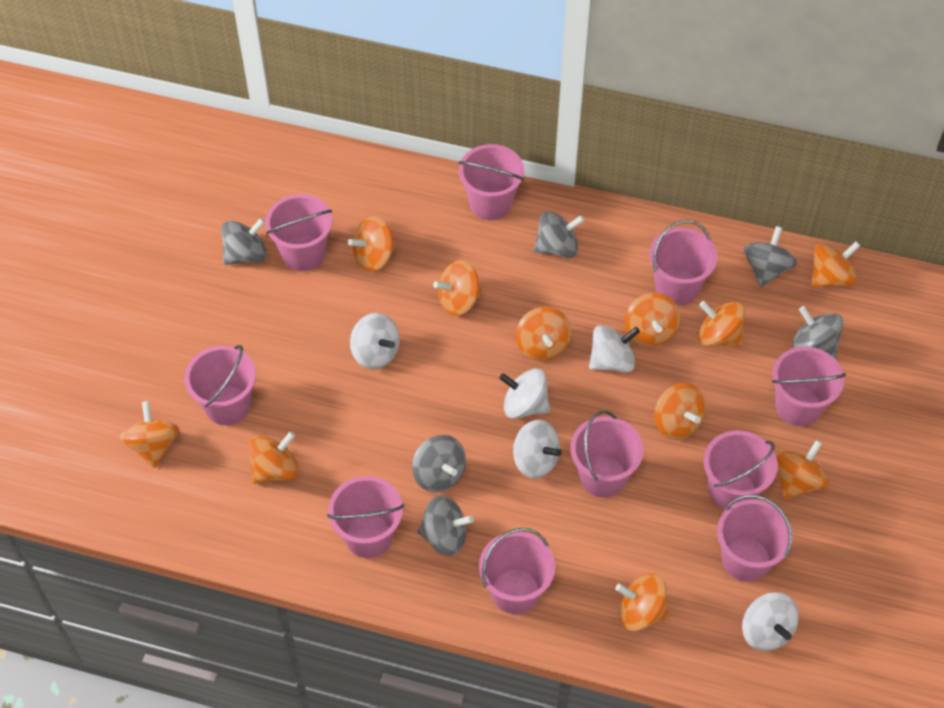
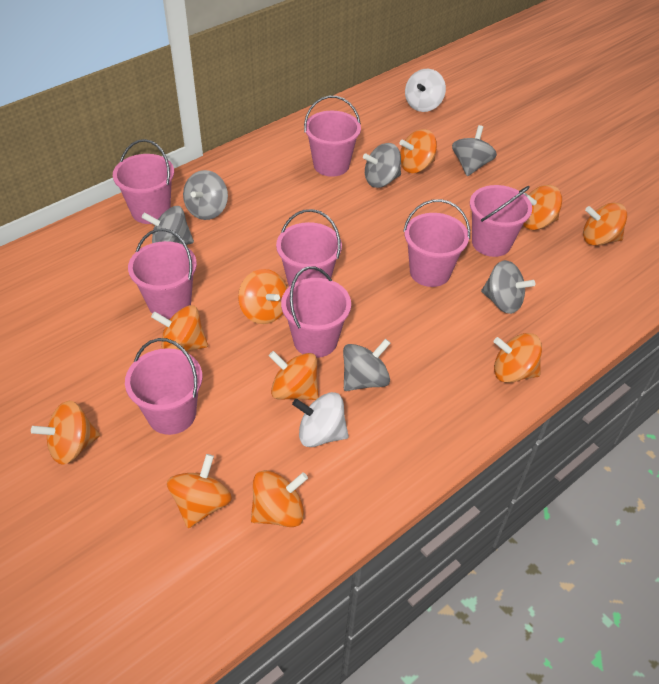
orange spinning top: 11 -> 10
pink bucket: 10 -> 8
white spinning top: 5 -> 2

